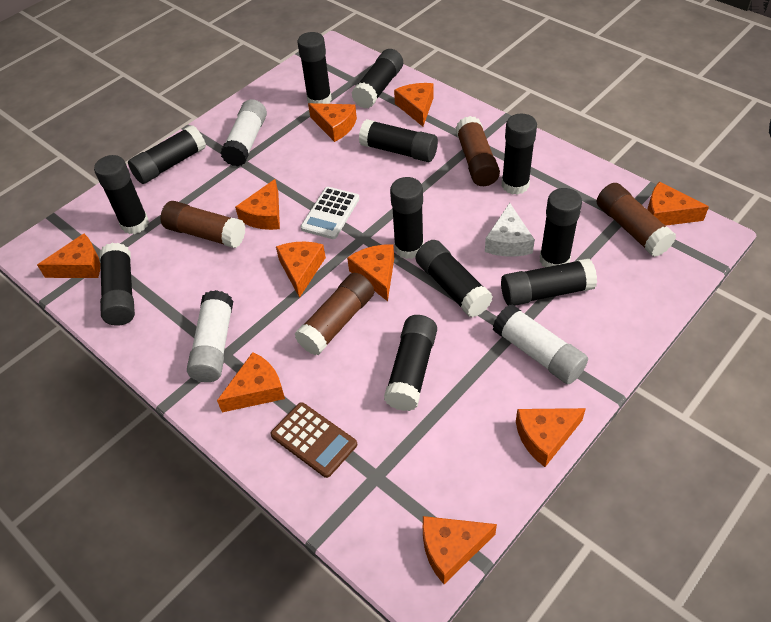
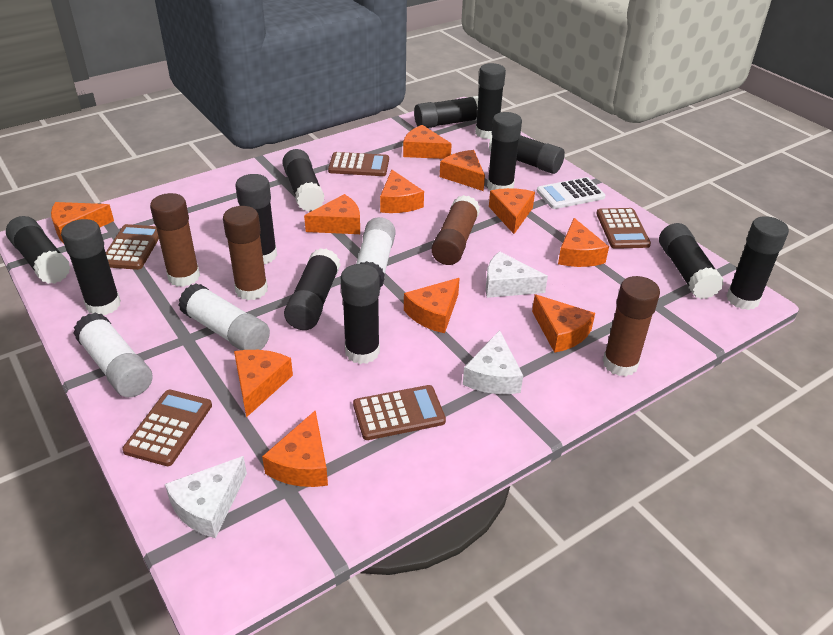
brown calculator: 1 -> 5
orange cheese: 10 -> 11
white cheese: 1 -> 3

